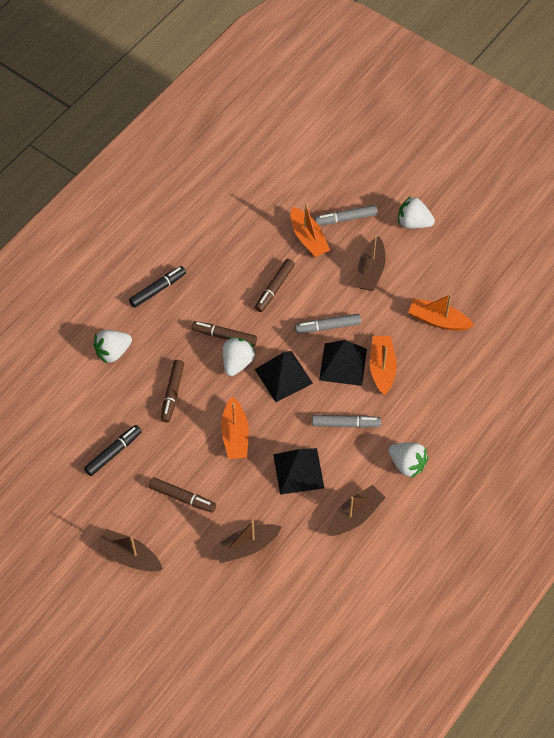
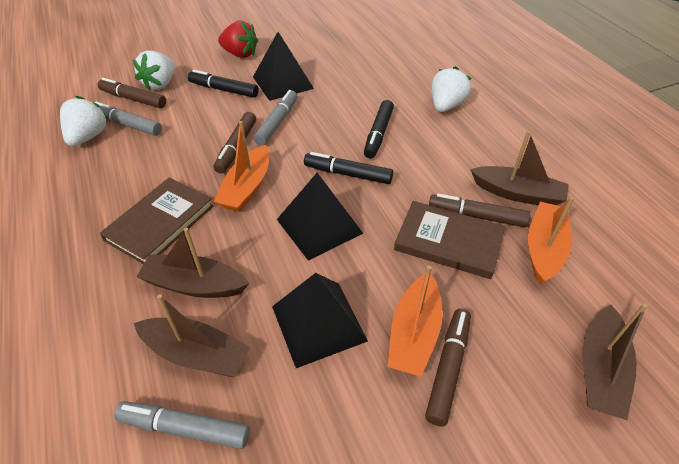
black marker: 2 -> 3
brown book: 0 -> 2
orange boat: 4 -> 3
red strawberry: 0 -> 1
white strawberry: 4 -> 3

